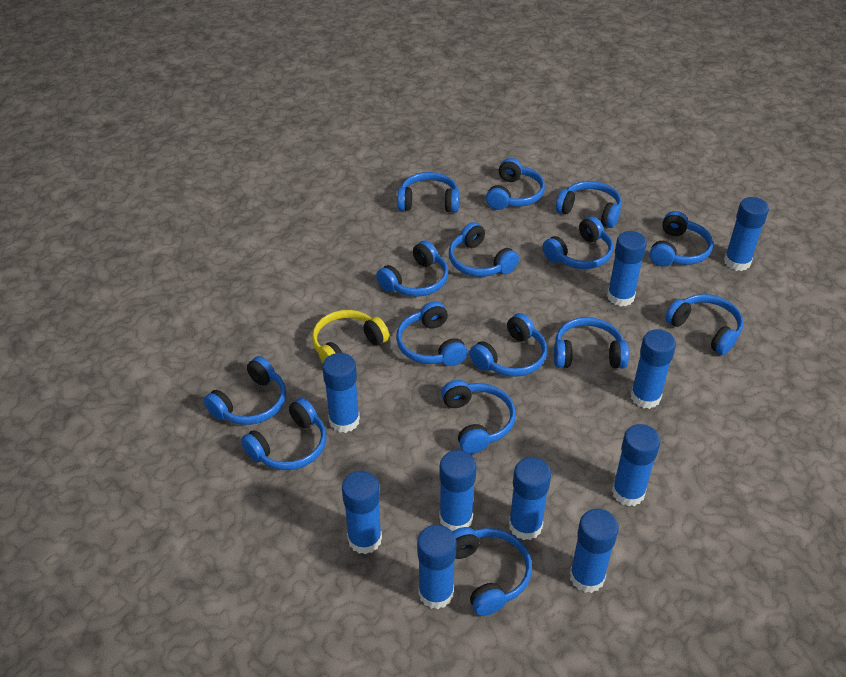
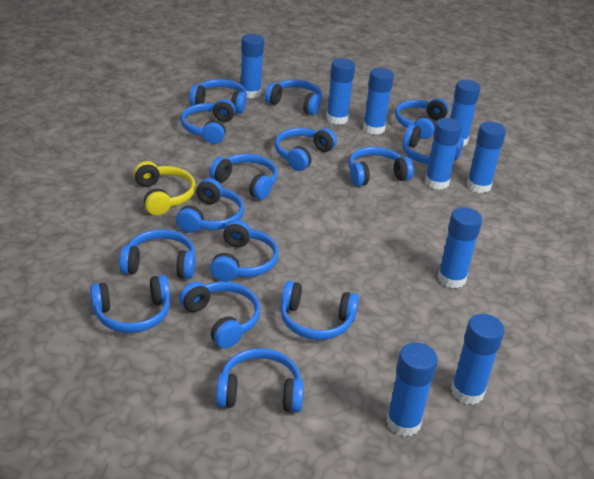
blue glue stick: 10 -> 9

